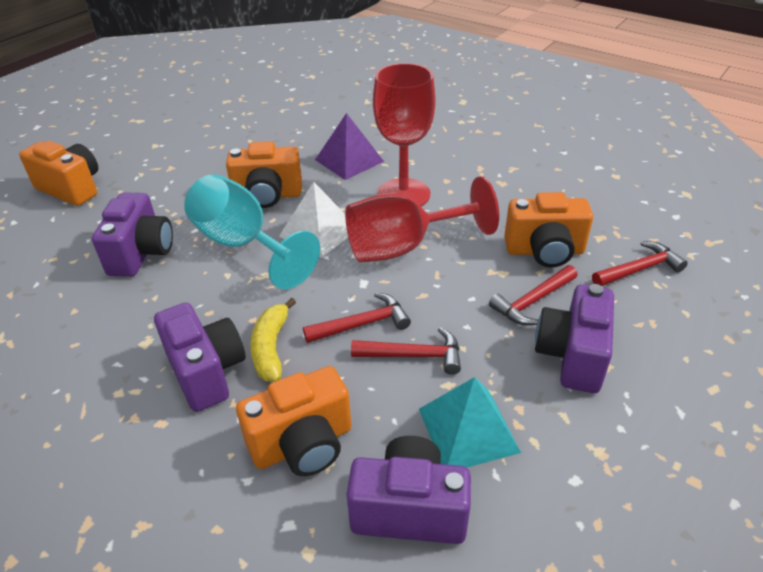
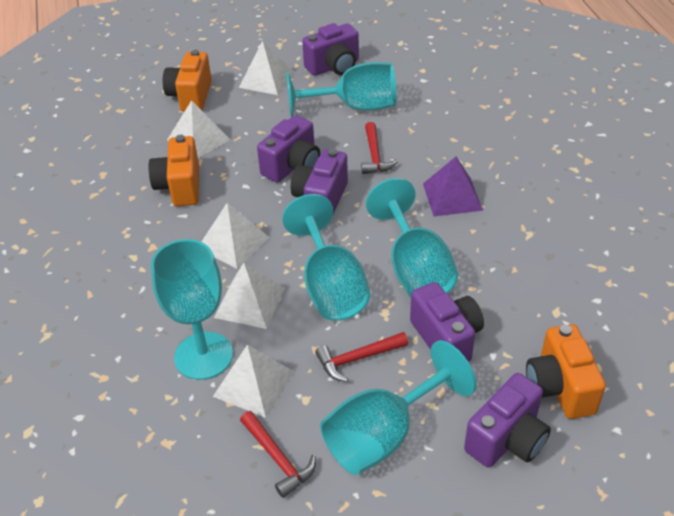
orange camera: 4 -> 3
purple camera: 4 -> 5
red goblet: 2 -> 0
red hammer: 4 -> 3
turquoise goblet: 1 -> 5
turquoise pyramid: 1 -> 0
white pyramid: 1 -> 5
yellow banana: 1 -> 0

